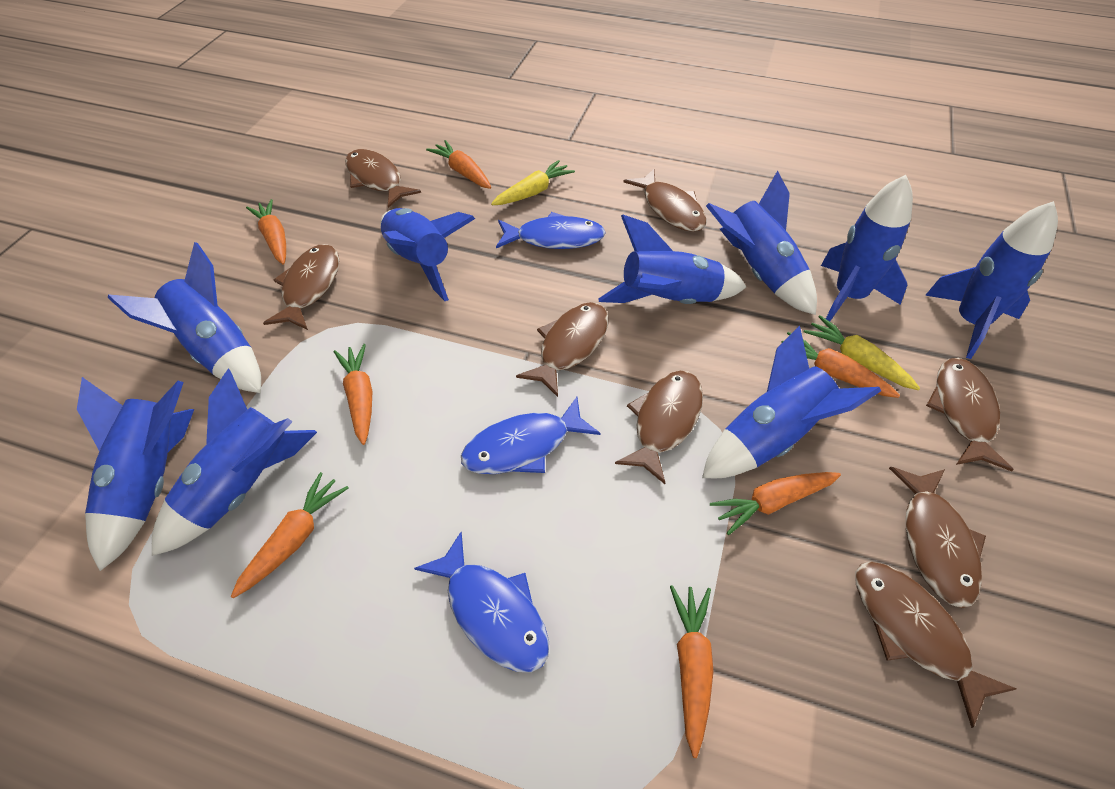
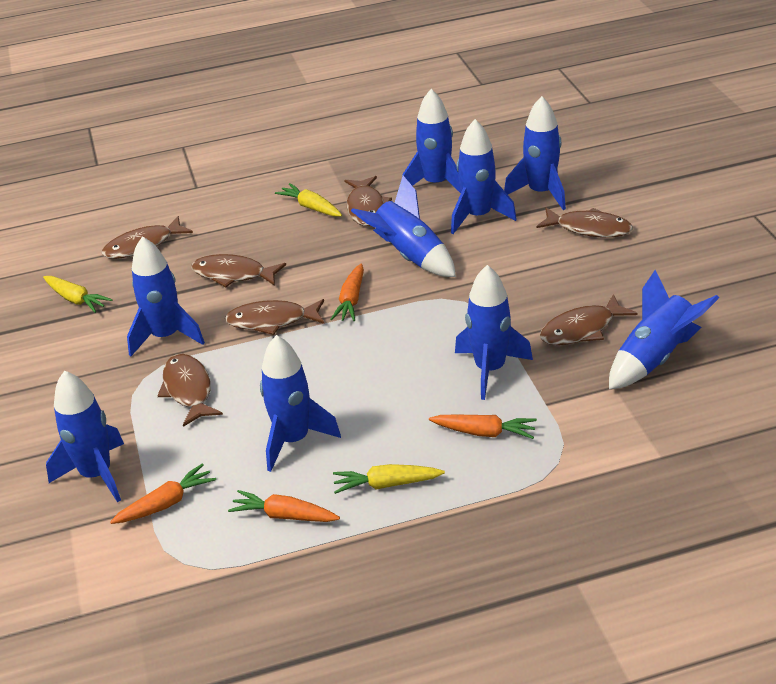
blue fish: 3 -> 0
brown fish: 8 -> 7
orange carrot: 7 -> 4
yellow carrot: 2 -> 3

